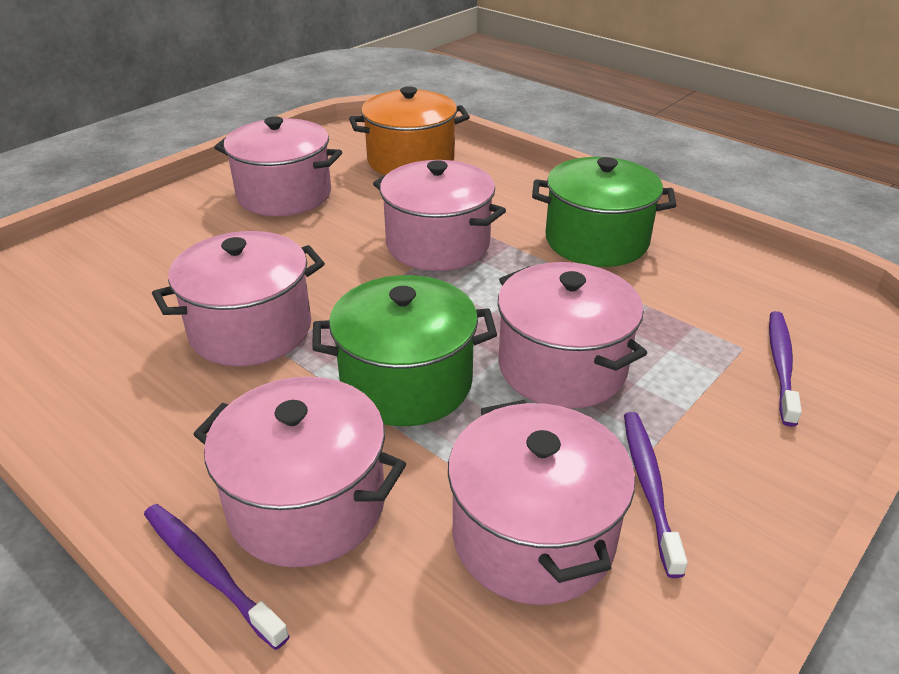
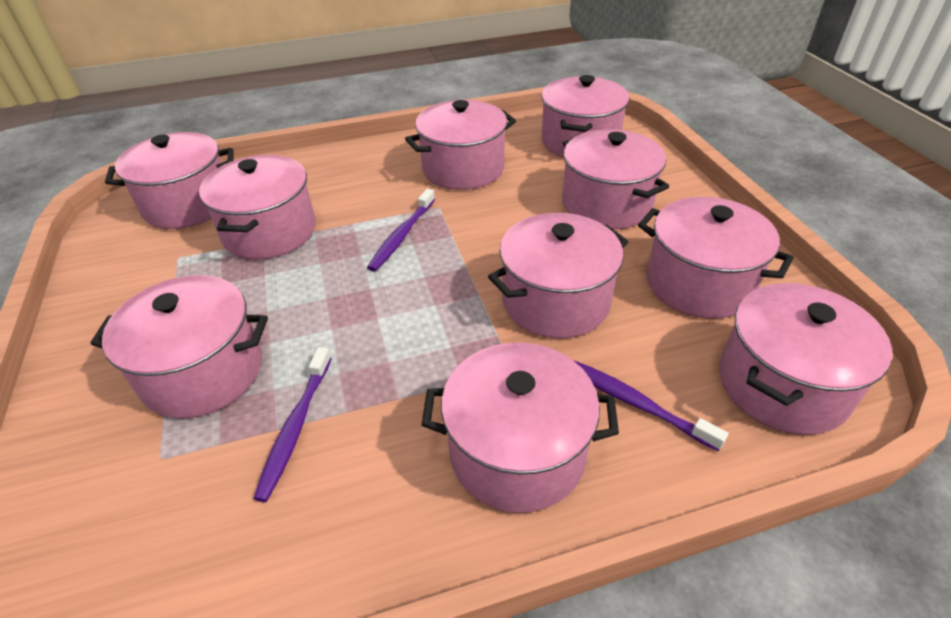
green pot: 2 -> 0
orange pot: 1 -> 0
pink pot: 6 -> 10

